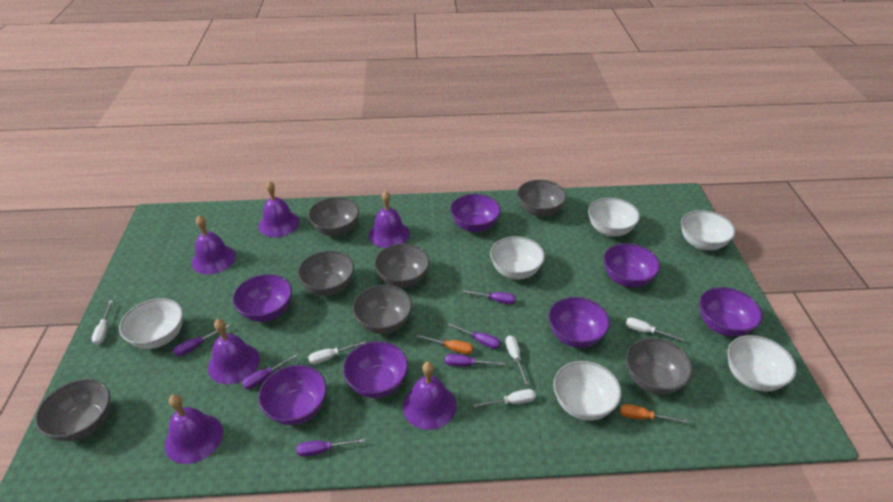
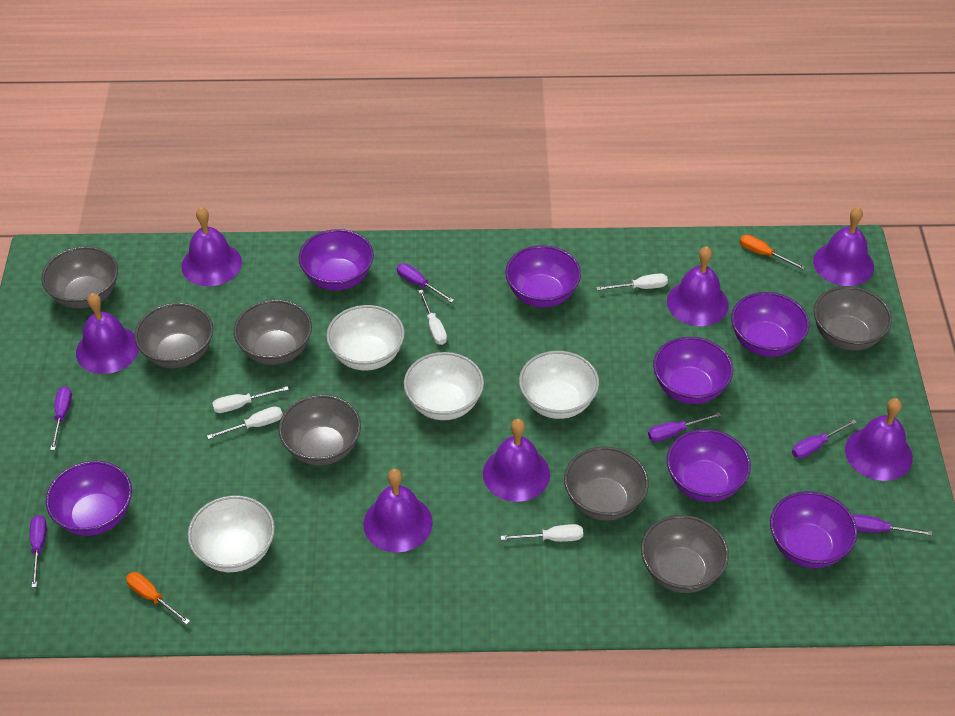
purple bell: 6 -> 7
white bowl: 6 -> 4

